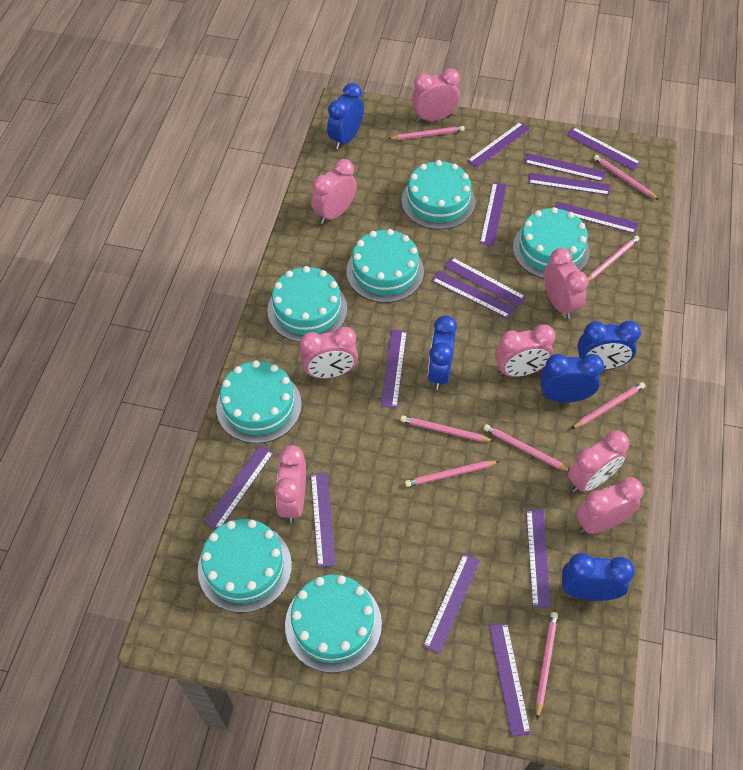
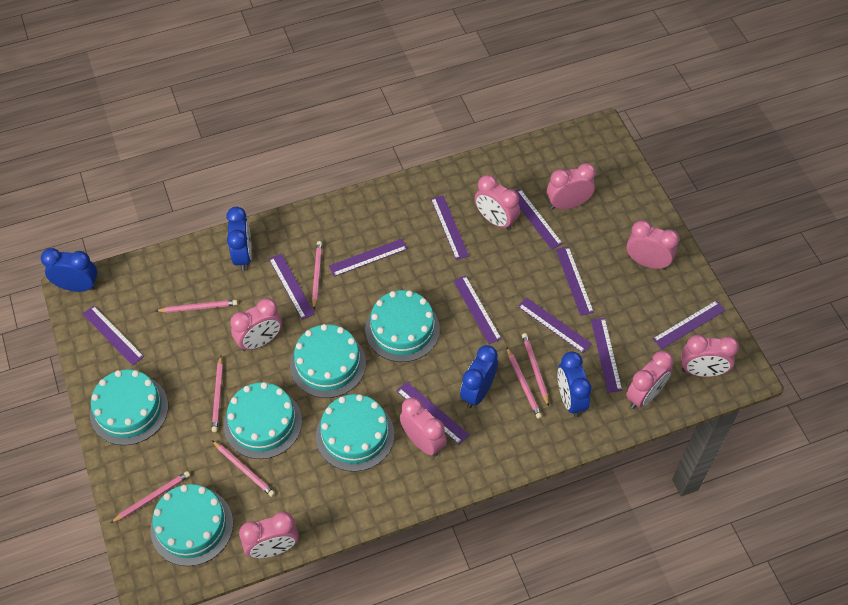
blue clock: 5 -> 4
pink pencil: 8 -> 7
purple ruler: 14 -> 11
turquoise cake: 7 -> 6

